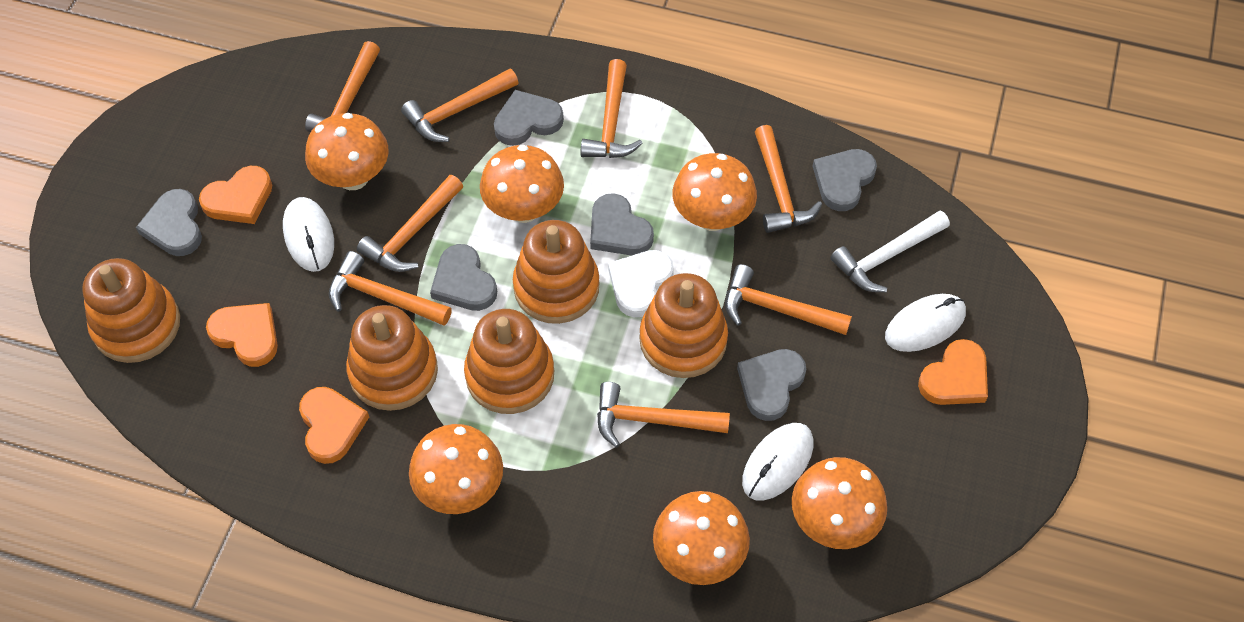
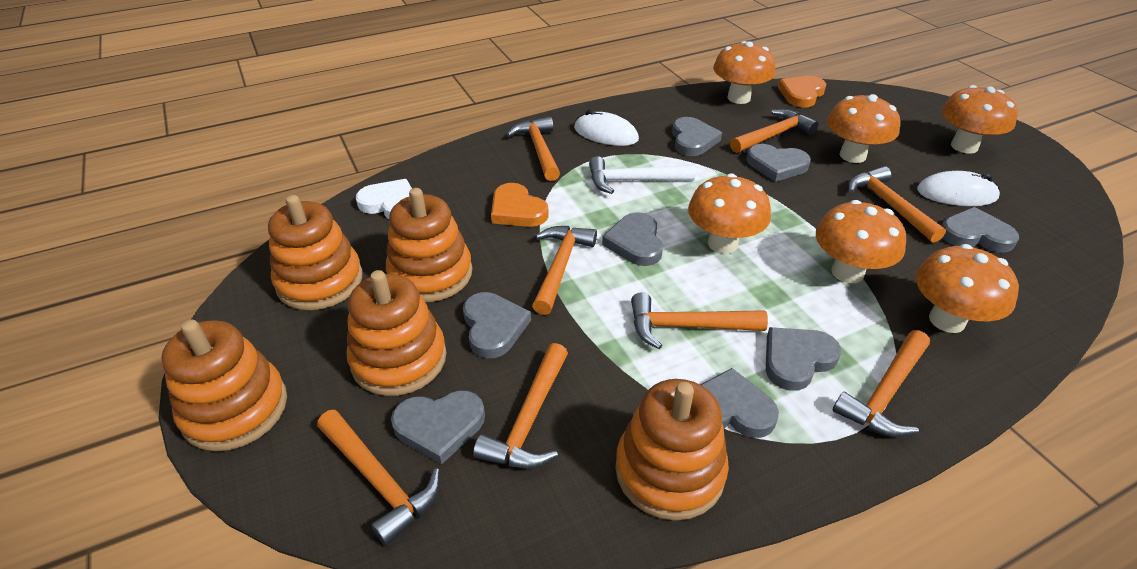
grey heart: 6 -> 8
orange heart: 4 -> 2
white mouse: 3 -> 2

